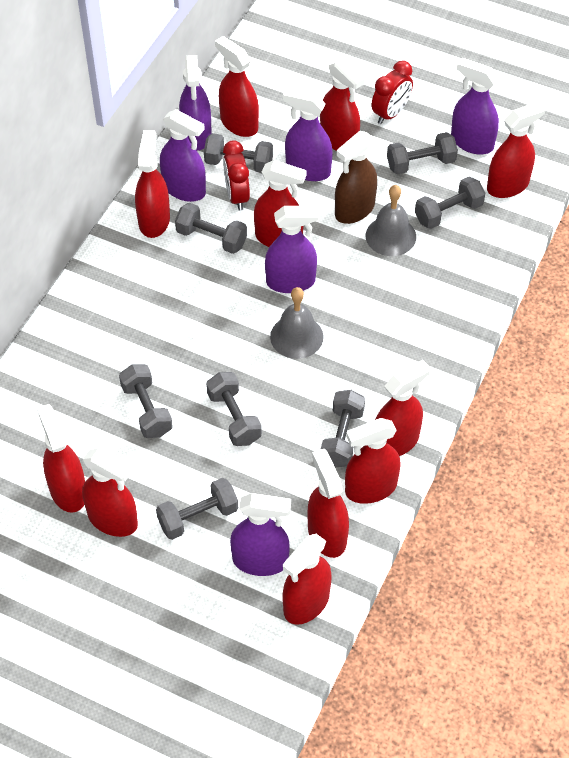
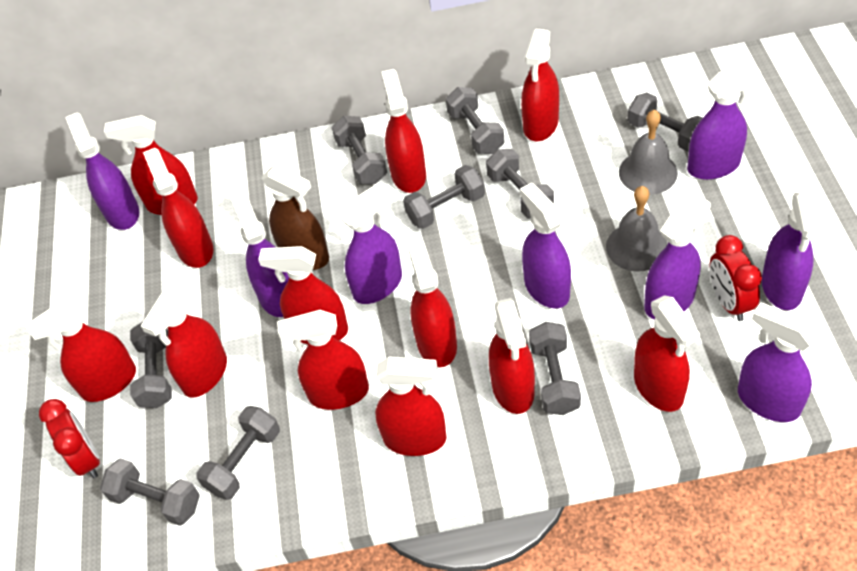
grey dumbbell: 8 -> 9
purple spray bottle: 6 -> 8
red spray bottle: 11 -> 12

